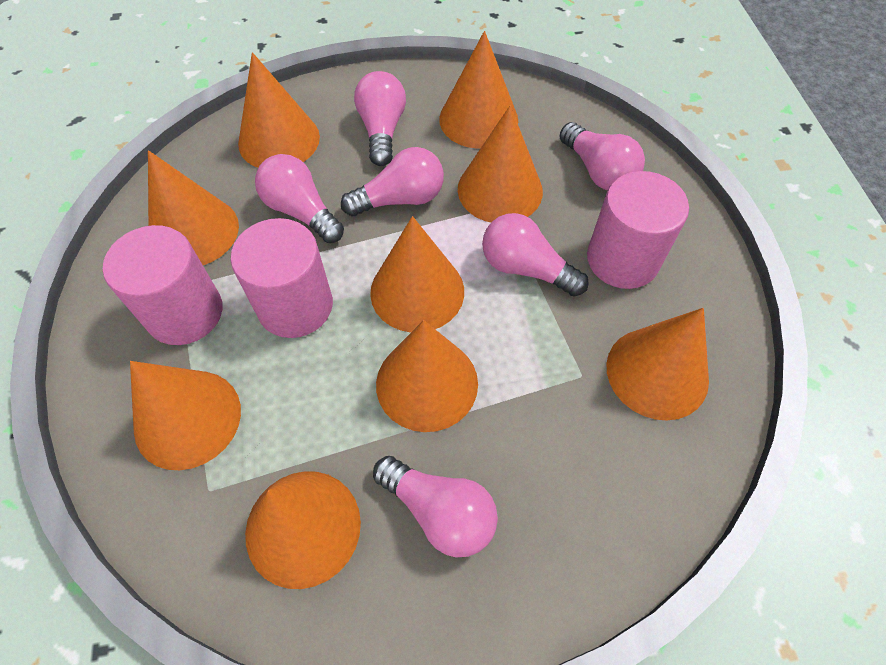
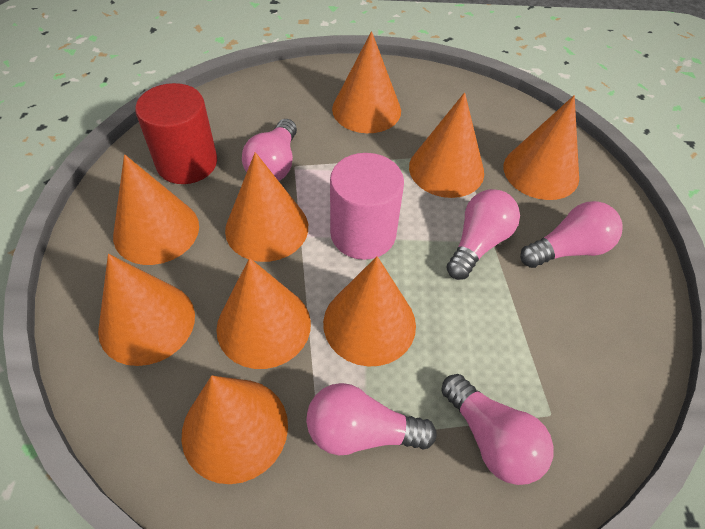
pink cylinder: 3 -> 1
pink light bulb: 6 -> 5
red cylinder: 0 -> 1

